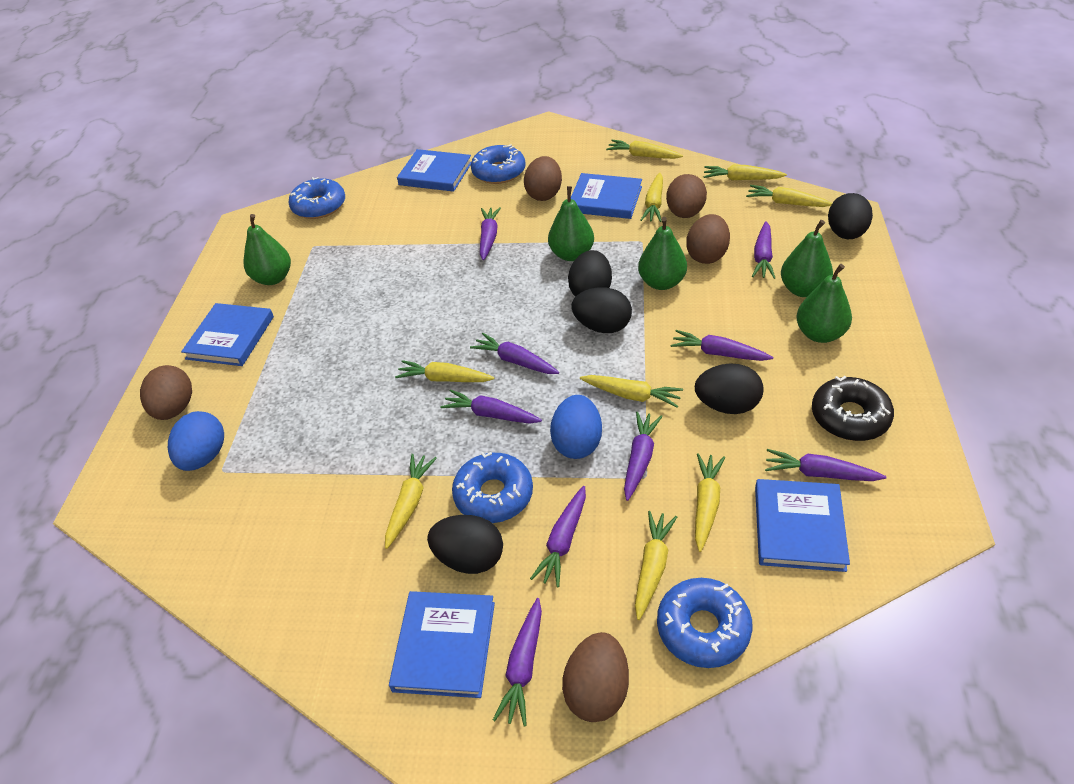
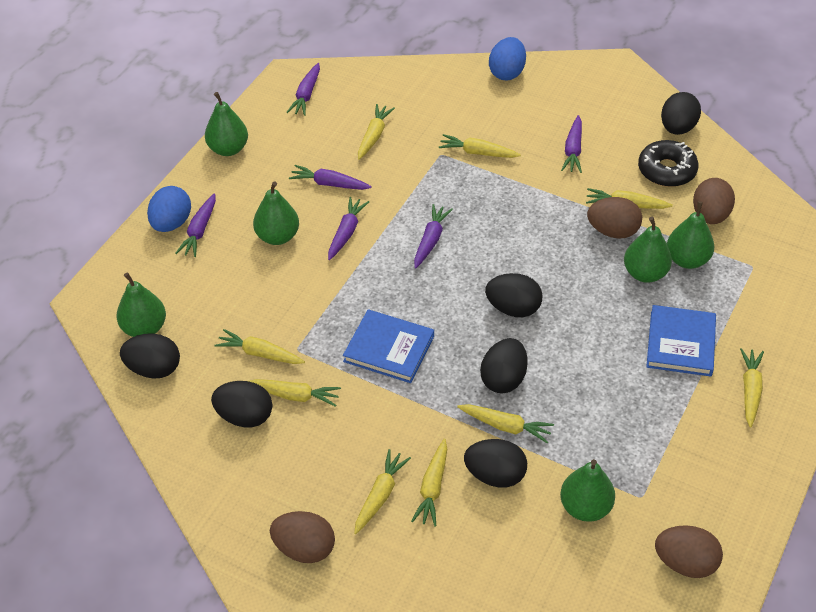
black egg: 5 -> 6
blue book: 5 -> 2
blue donut: 4 -> 0
brown egg: 5 -> 4
green pear: 5 -> 6
purple carrot: 9 -> 6

